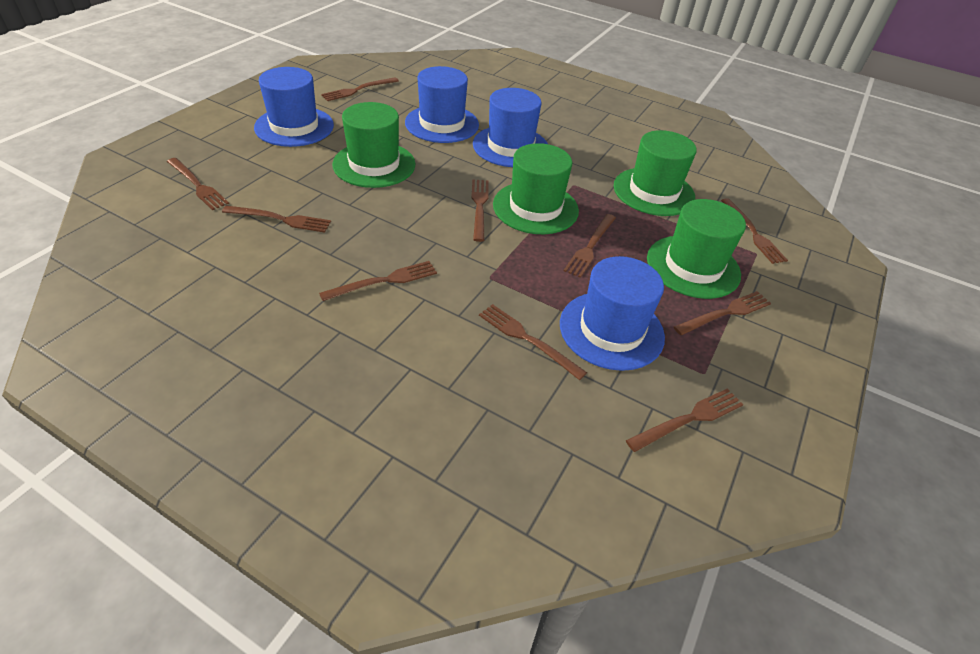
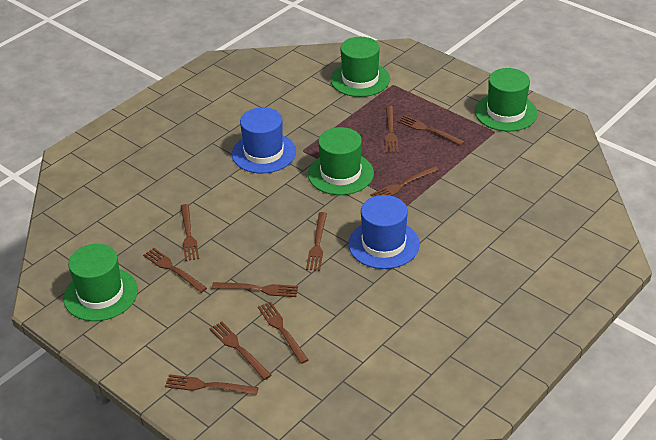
blue hat: 4 -> 2

